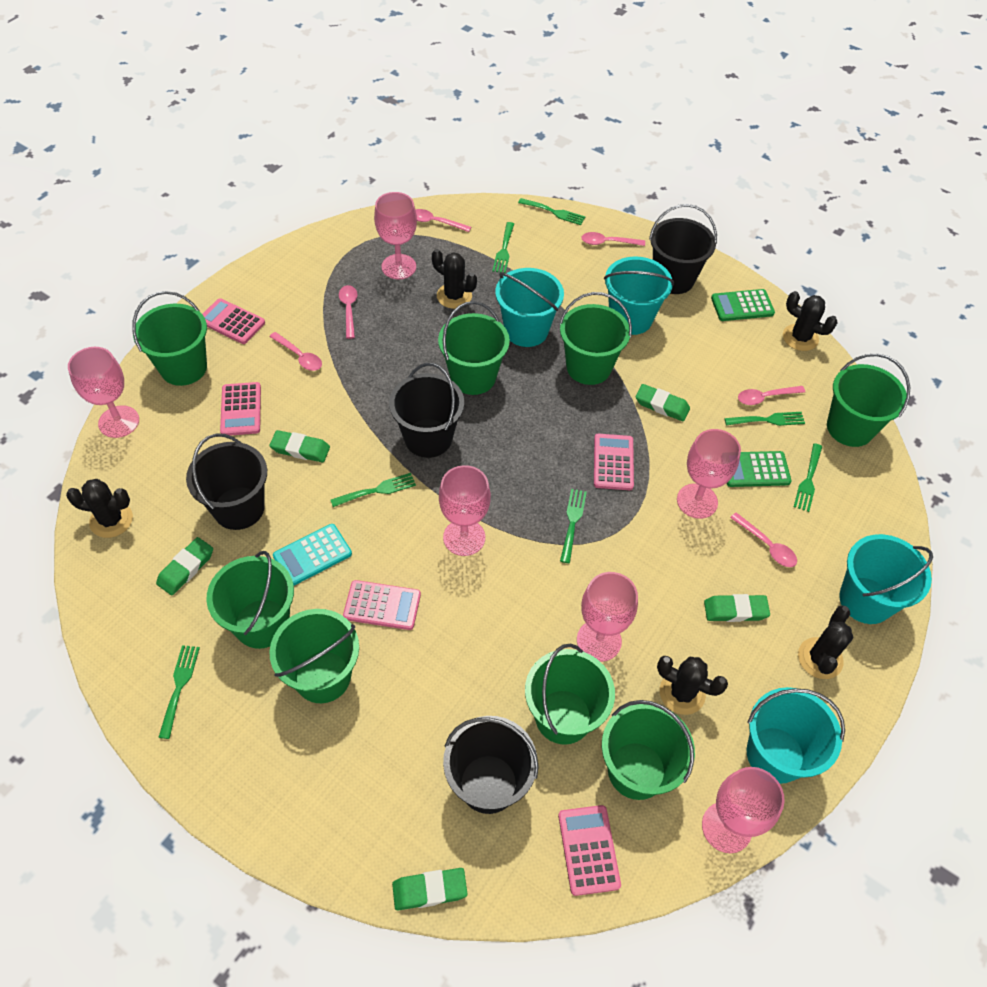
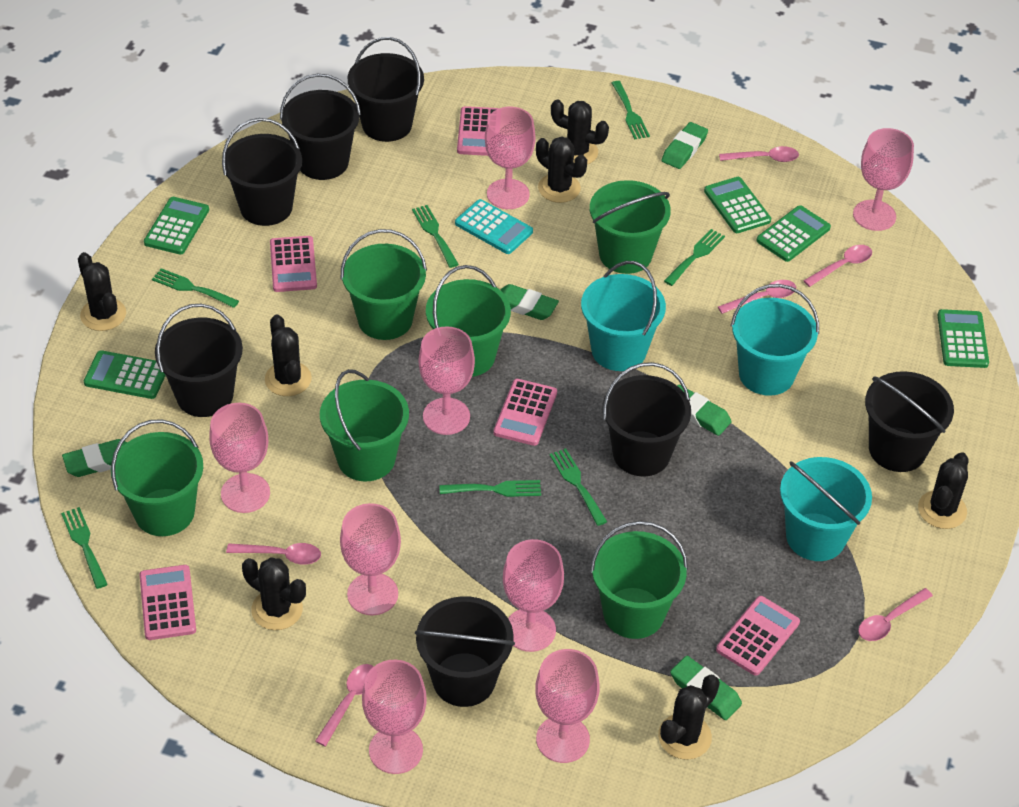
black bucket: 4 -> 7
black cactus: 5 -> 7
green bucket: 8 -> 6
green calculator: 2 -> 5
pink goblet: 6 -> 8
turquoise bucket: 4 -> 3

